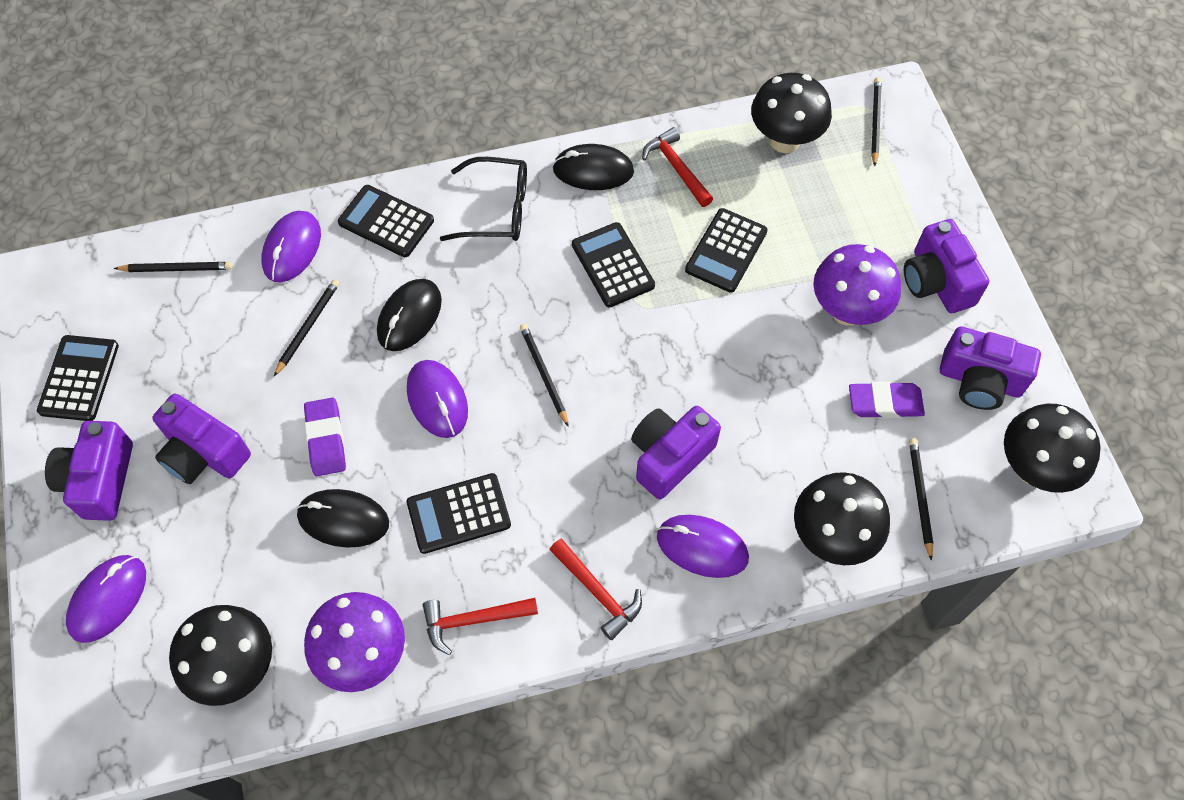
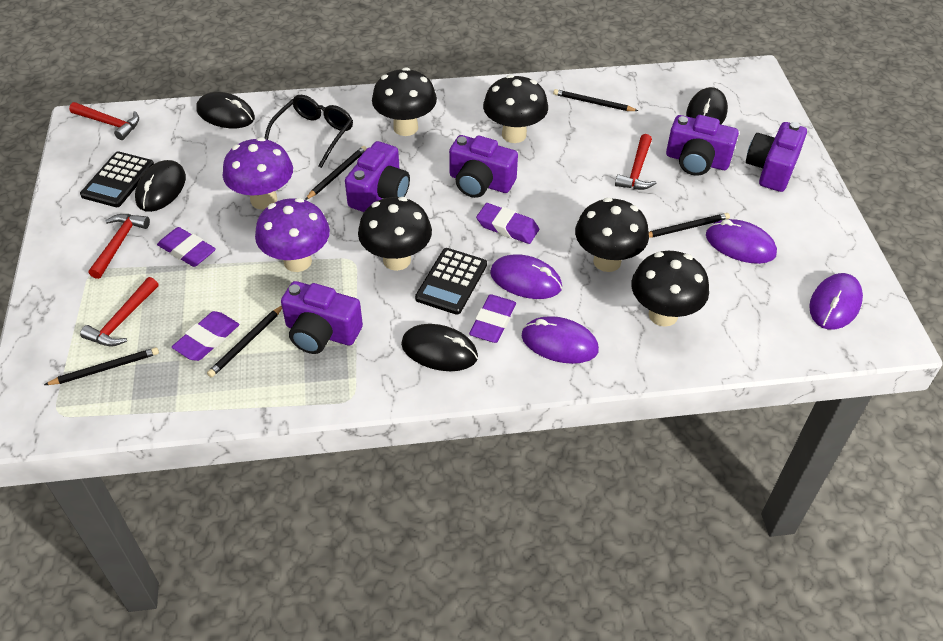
black calculator: 5 -> 2
black mouse: 3 -> 4
black mushroom: 4 -> 5
purple eraser: 2 -> 4
red hammer: 3 -> 4

